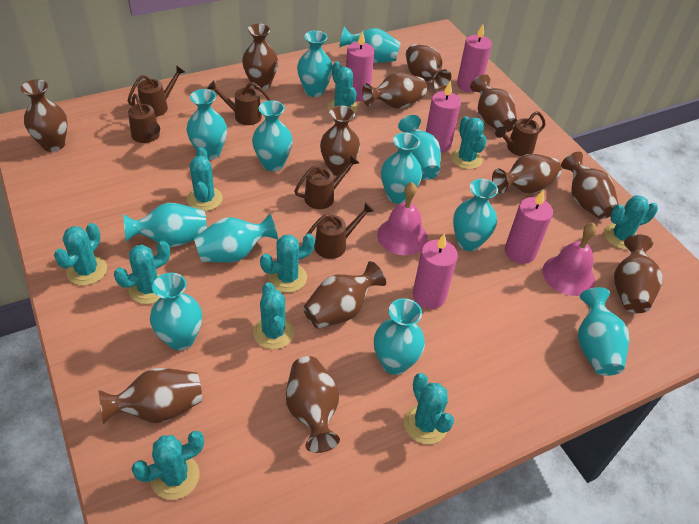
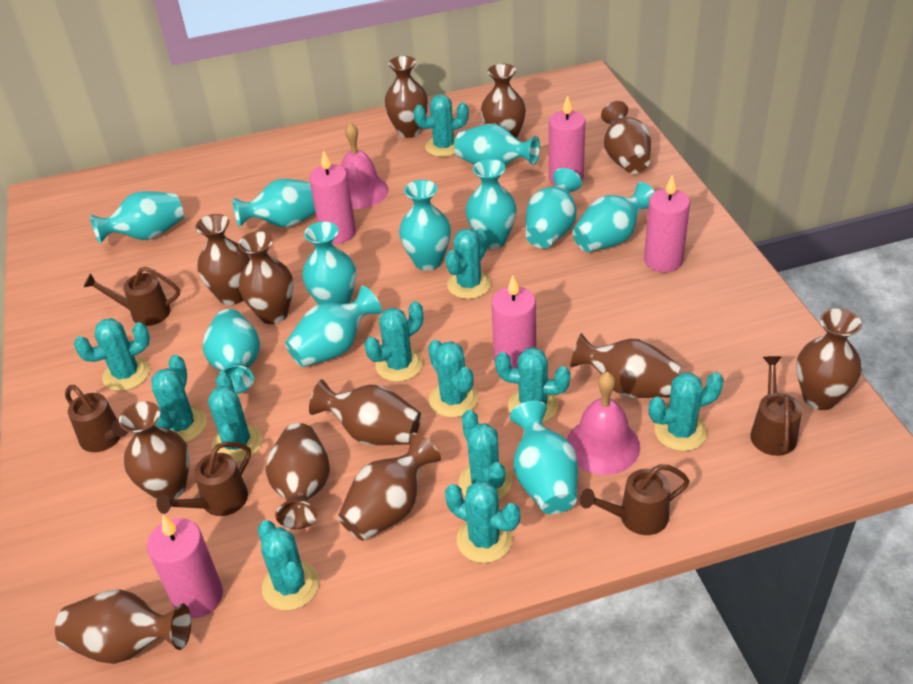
brown watering can: 6 -> 5
turquoise cactus: 10 -> 12
turquoise vase: 12 -> 11

